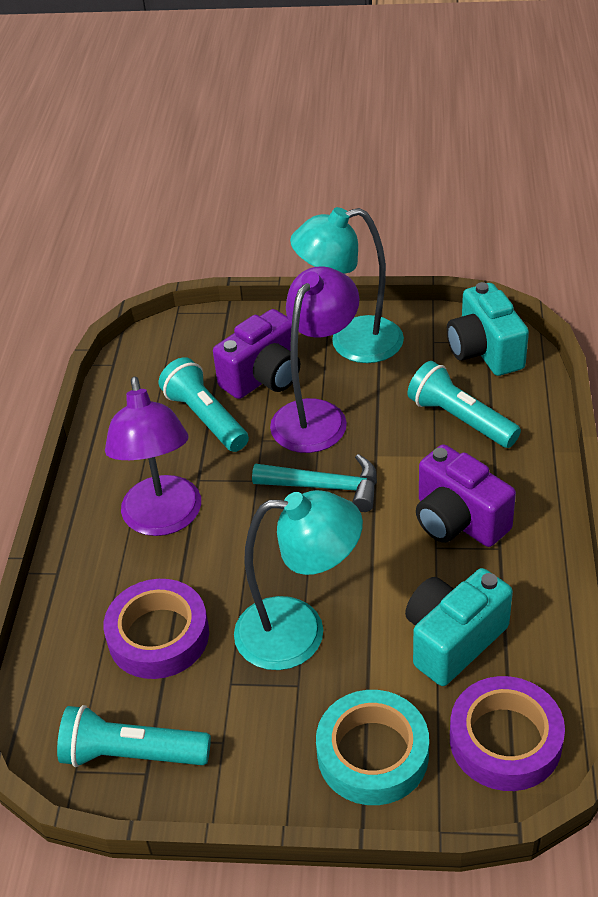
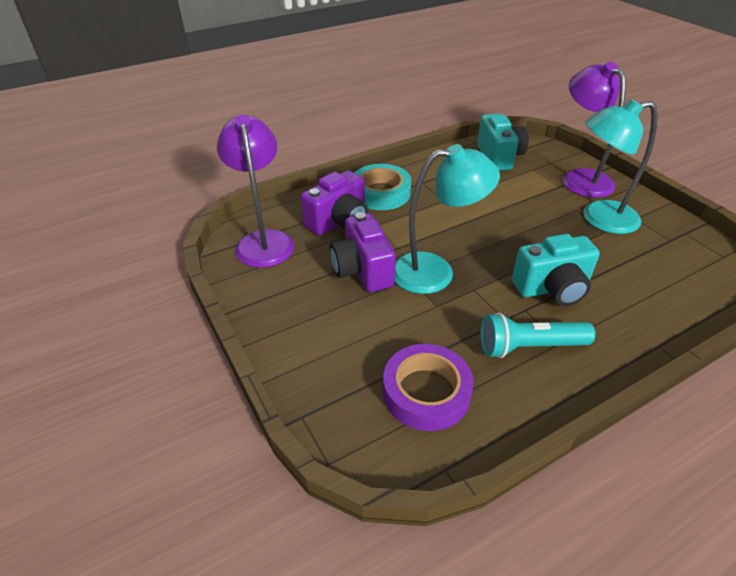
purple tape: 2 -> 1
turquoise flashlight: 3 -> 1
turquoise hammer: 1 -> 0

